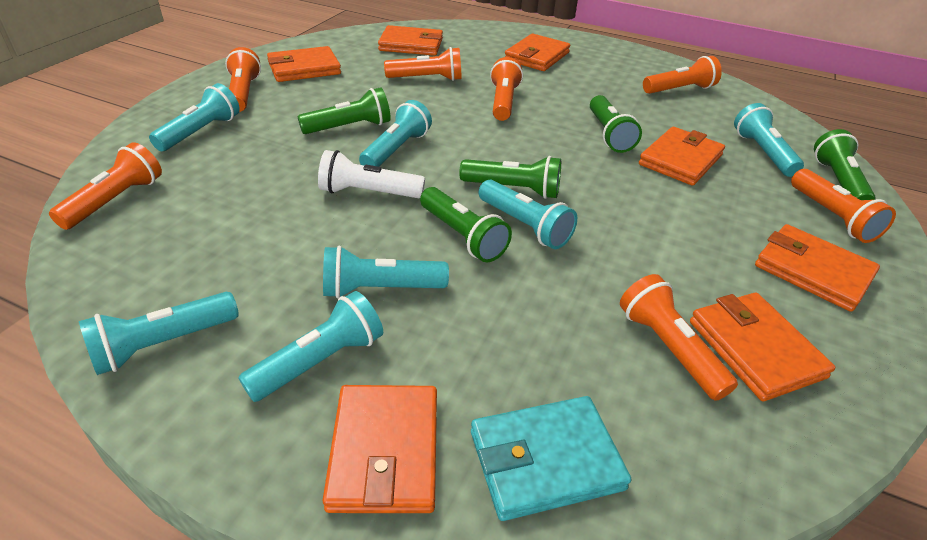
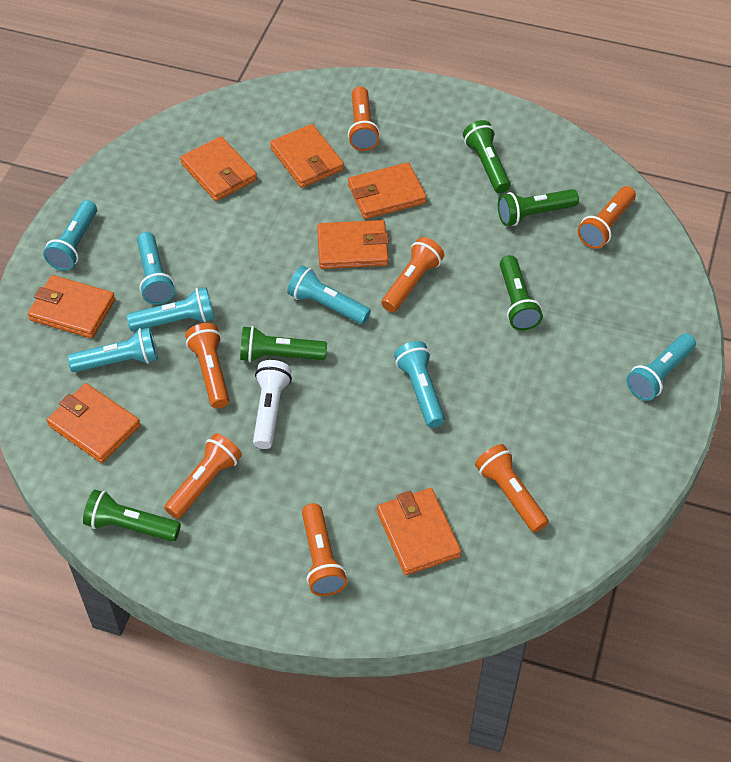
turquoise wallet: 1 -> 0

